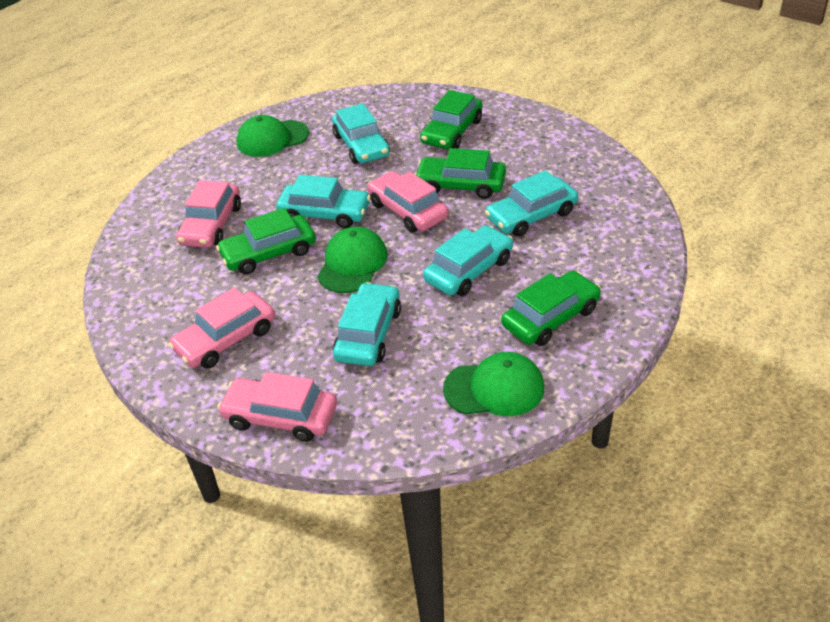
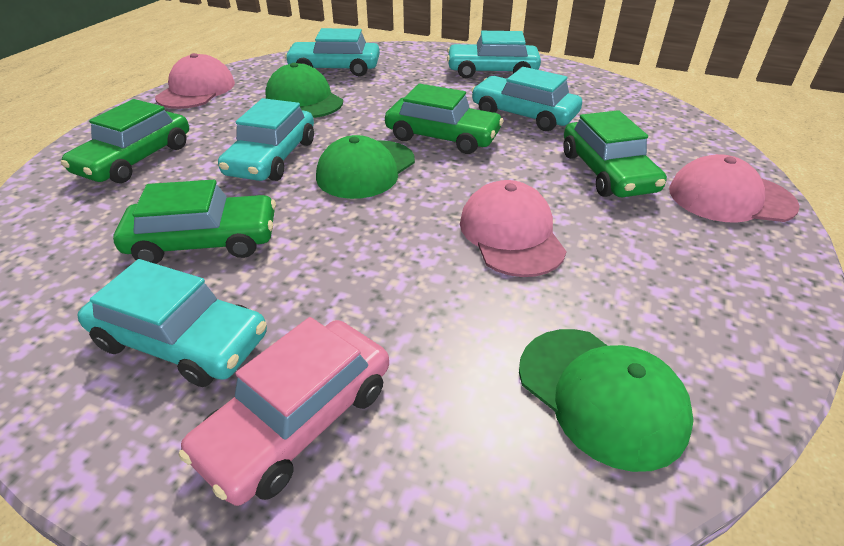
pink cap: 0 -> 3
pink car: 4 -> 1

